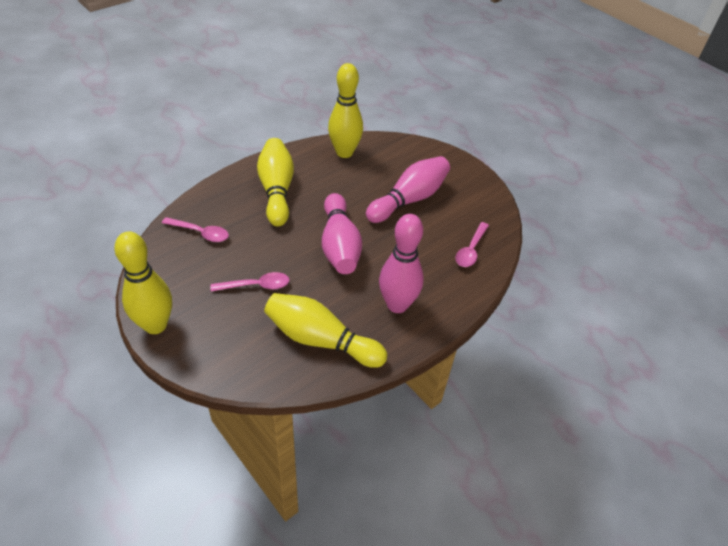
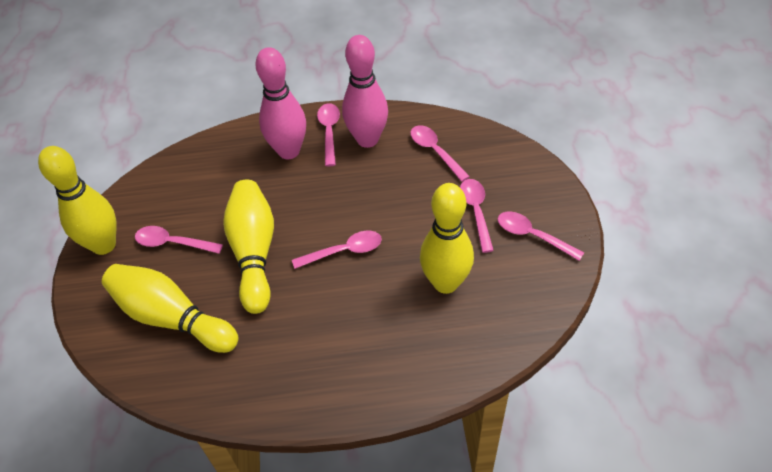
pink bowling pin: 3 -> 2
pink spoon: 3 -> 6

